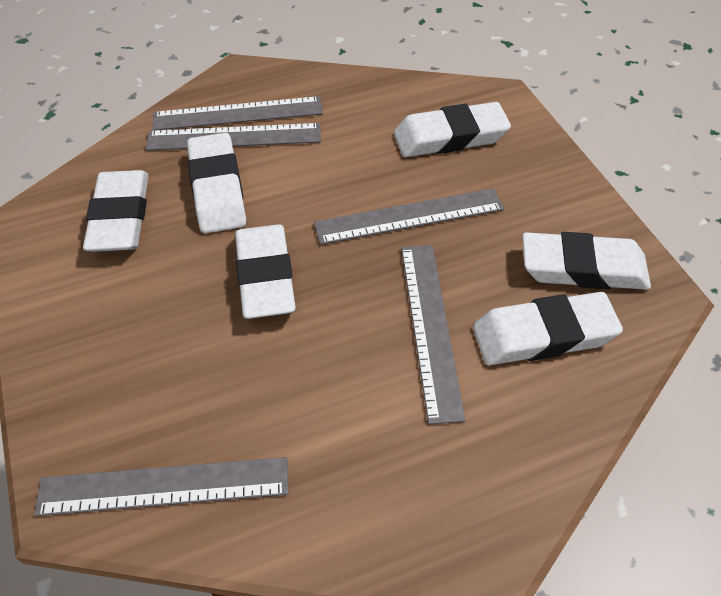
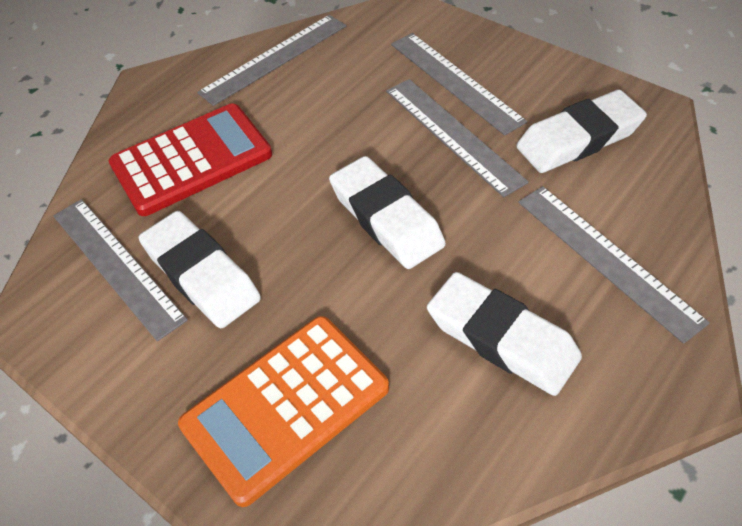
orange calculator: 0 -> 1
red calculator: 0 -> 1
white eraser: 6 -> 4

